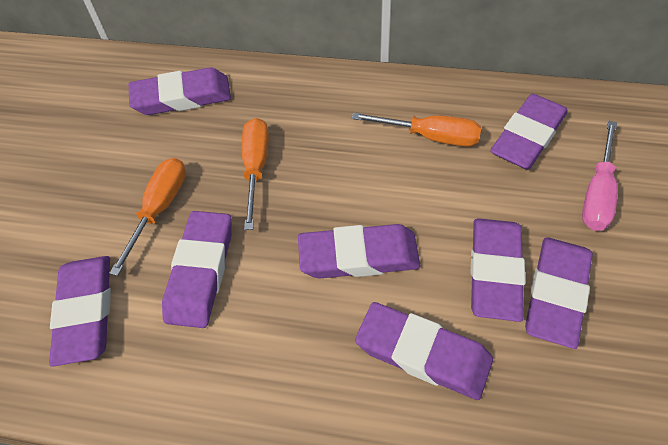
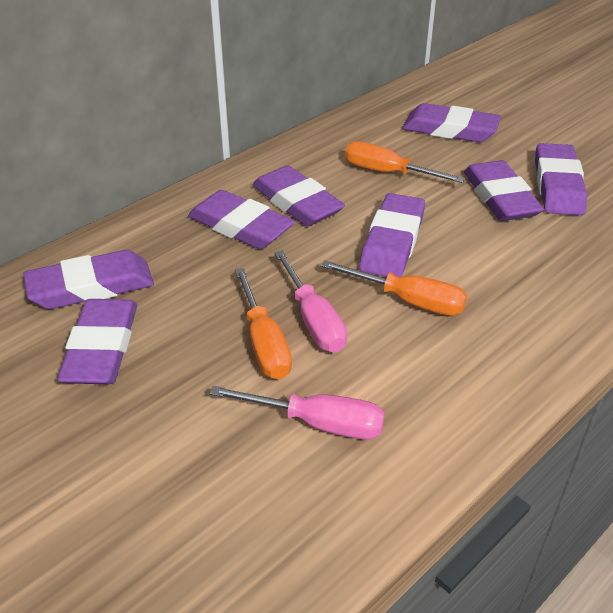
pink screwdriver: 1 -> 2

